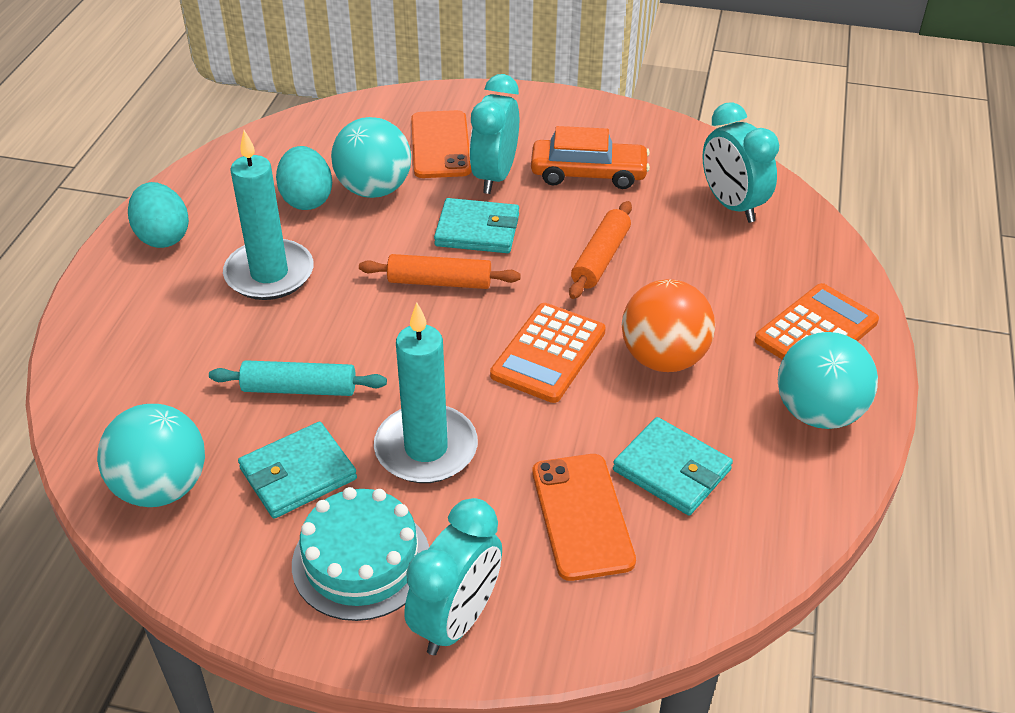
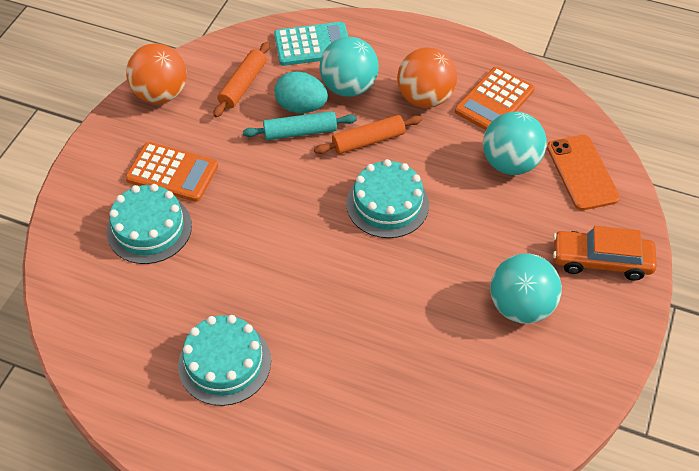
orange ball: 1 -> 2
orange phone: 2 -> 1
turquoise cake: 1 -> 3
turquoise calculator: 0 -> 1
turquoise candle: 2 -> 0
turquoise clock: 3 -> 0
turquoise egg: 2 -> 1
turquoise wallet: 3 -> 0

